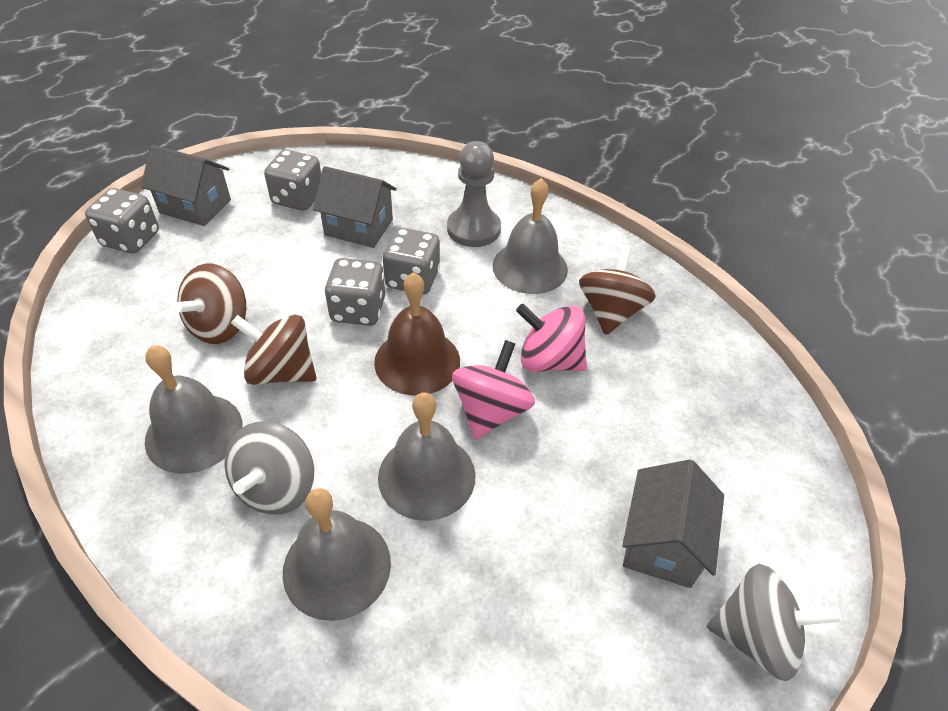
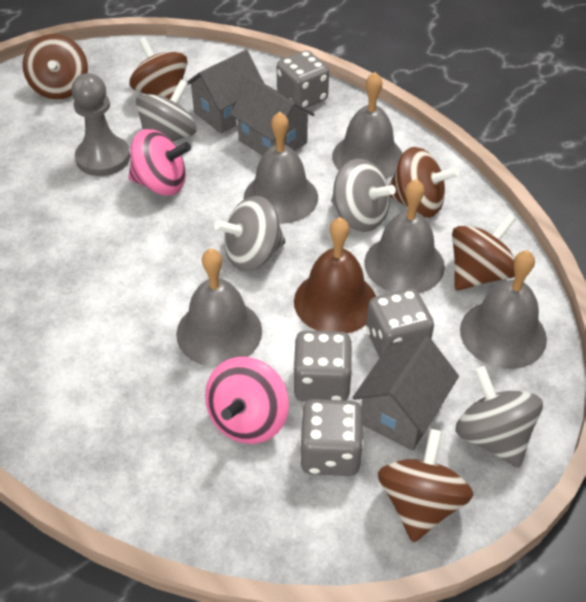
brown spinning top: 3 -> 5
grey bell: 4 -> 5
grey spinning top: 2 -> 4

